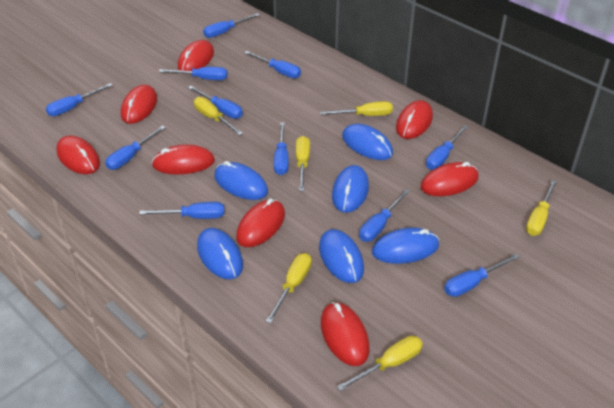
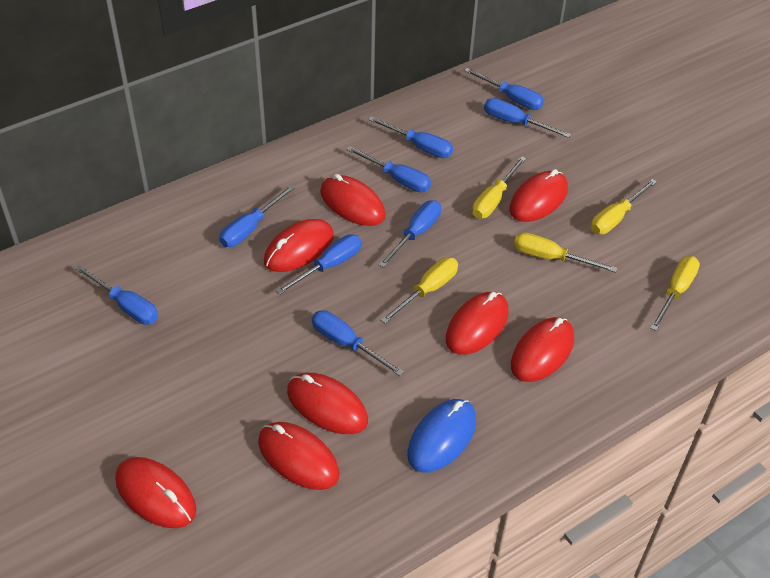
blue mouse: 6 -> 1
blue screwdriver: 11 -> 9
yellow screwdriver: 6 -> 5

